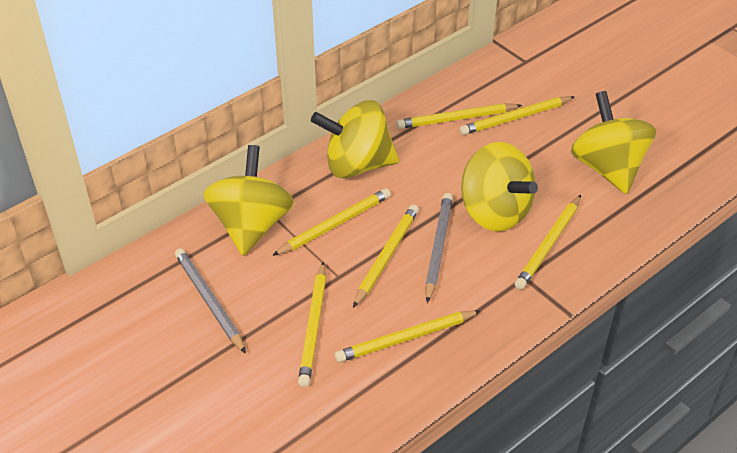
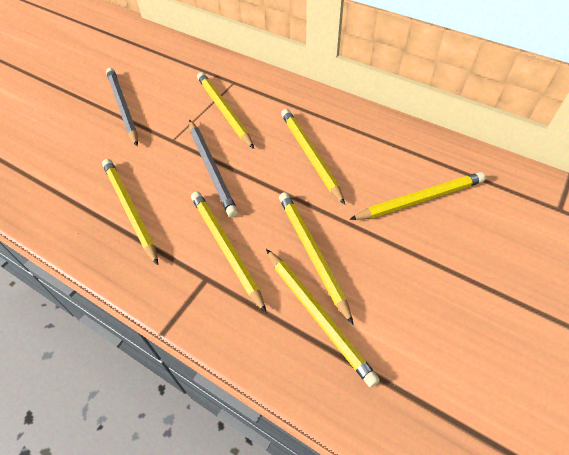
yellow spinning top: 4 -> 0

